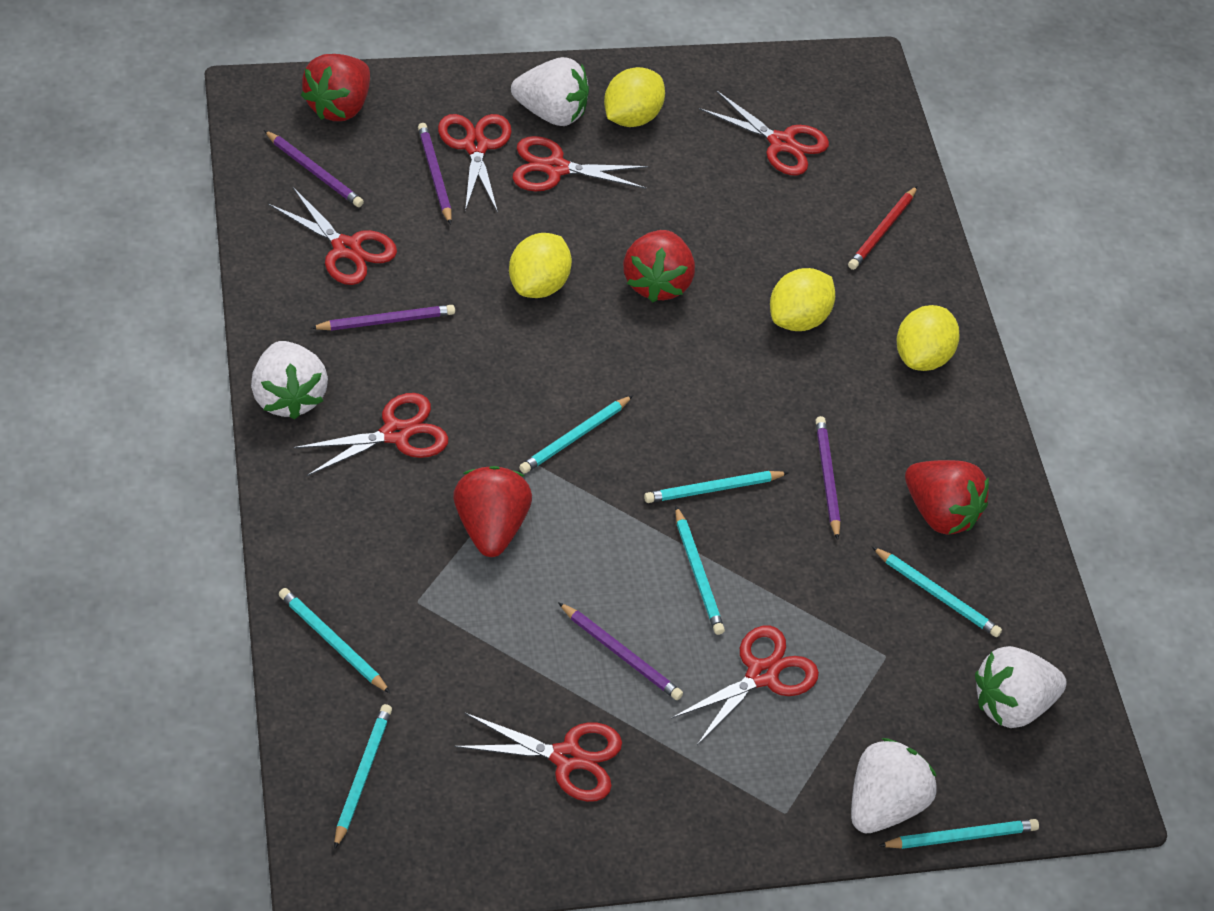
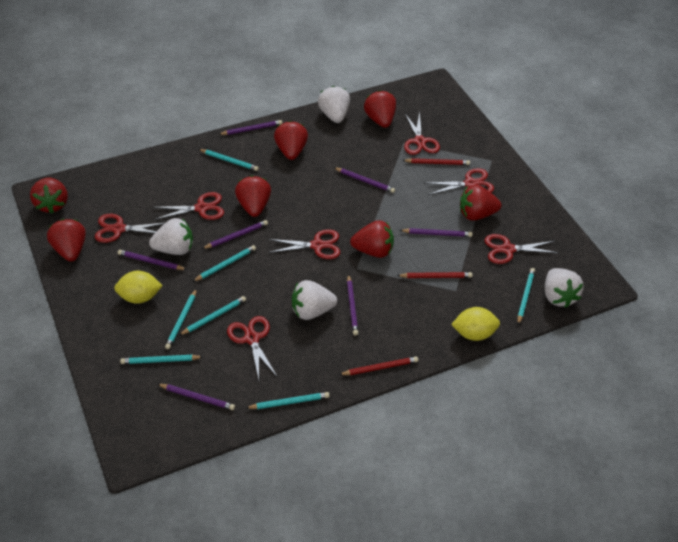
purple pencil: 5 -> 7
red pencil: 1 -> 3
red strawberry: 4 -> 7
yellow lemon: 4 -> 2

